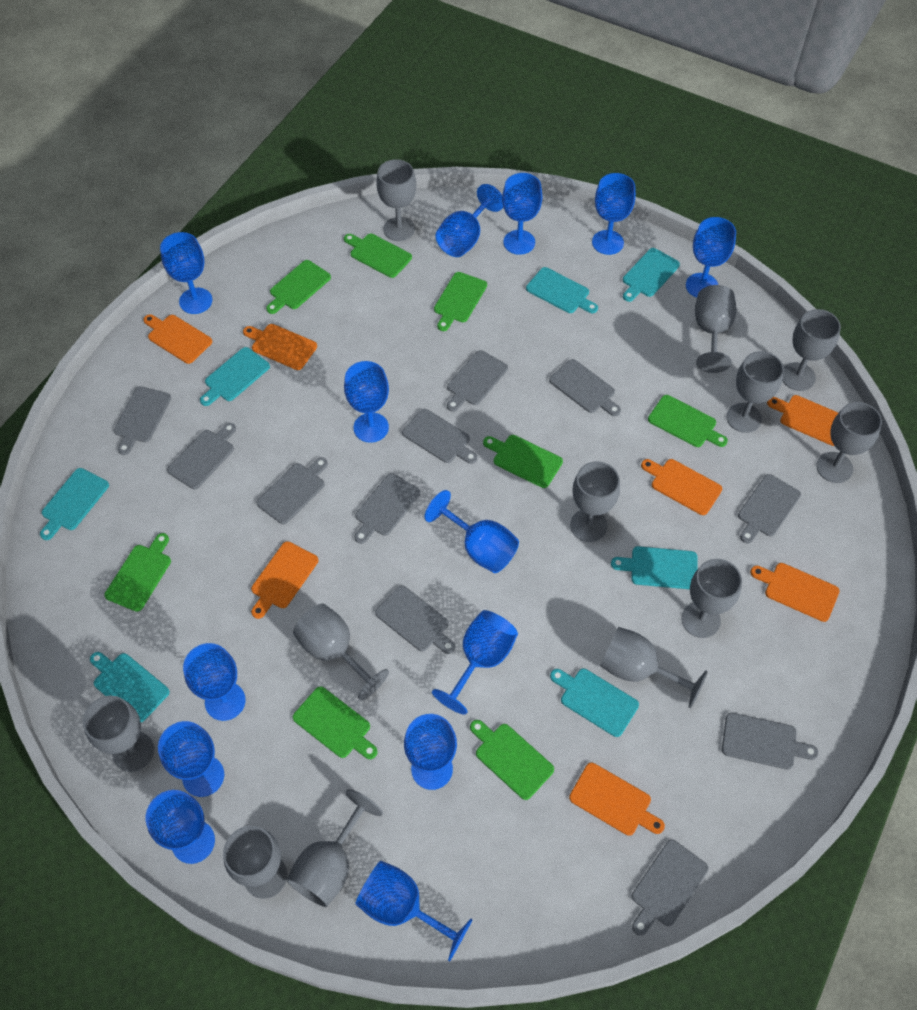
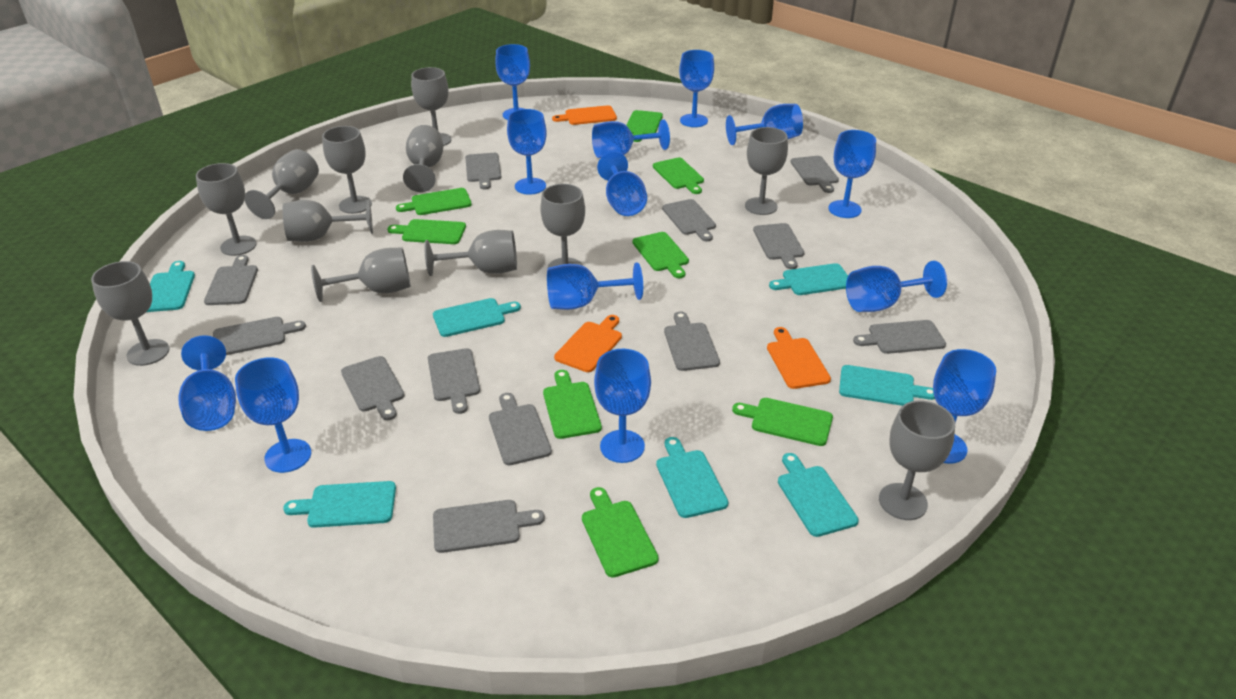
grey cutting board: 11 -> 12
orange cutting board: 7 -> 3

